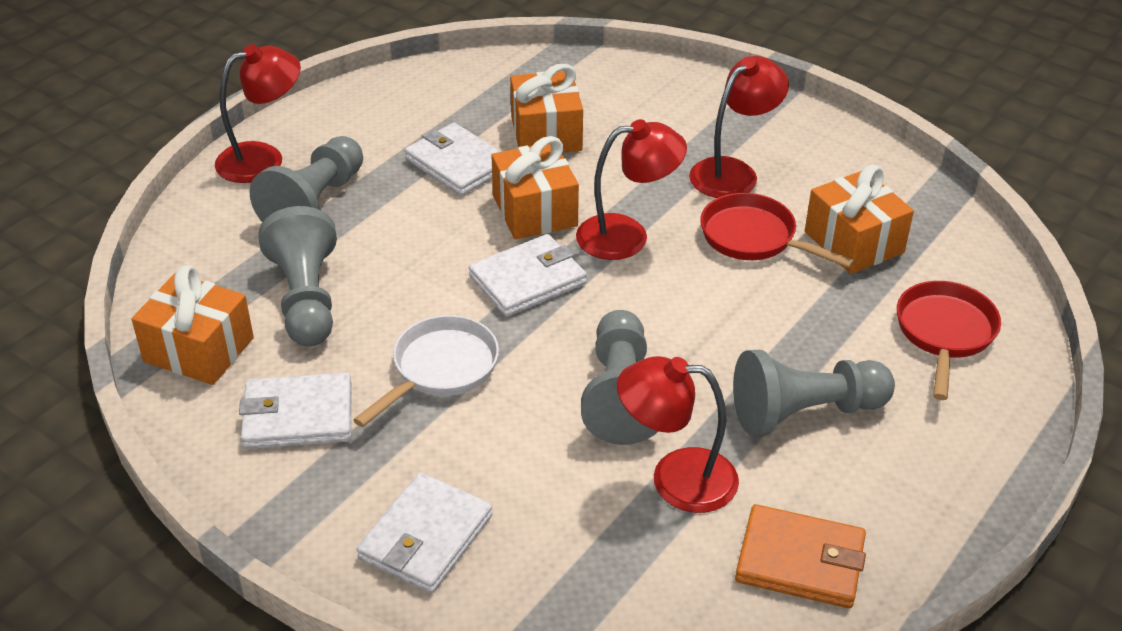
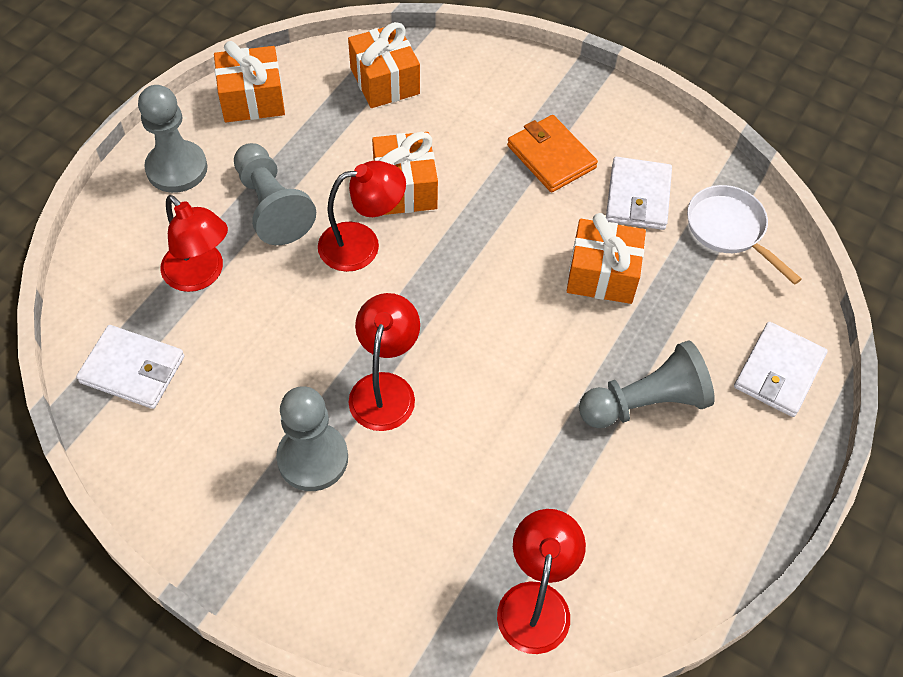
red pan: 2 -> 0
white wallet: 4 -> 3

